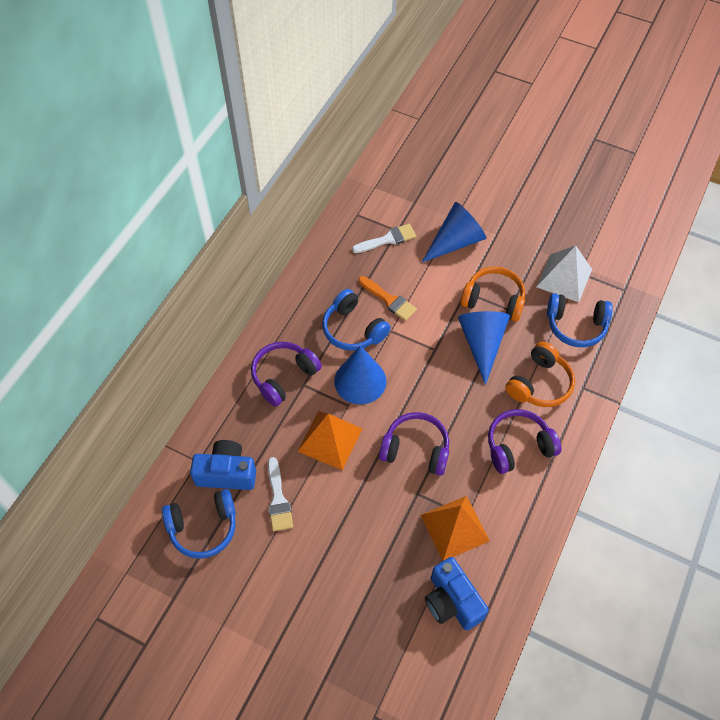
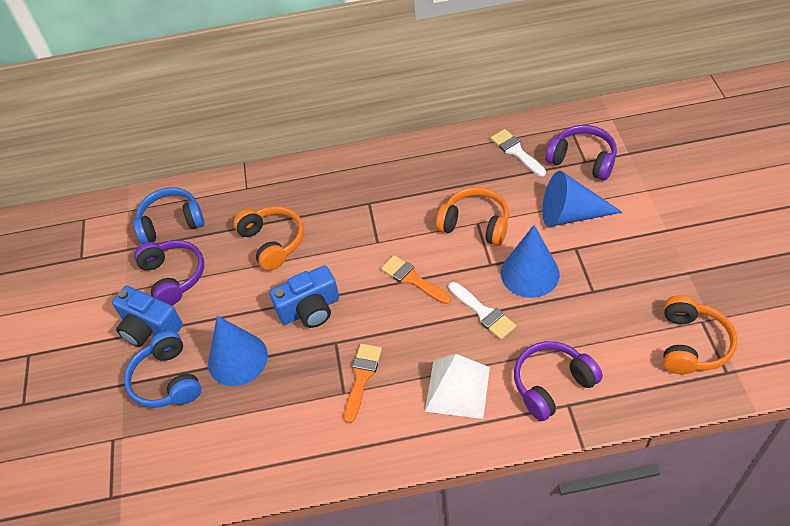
blue headphones: 3 -> 2
orange brush: 1 -> 2
orange headphones: 2 -> 3
orange pyramid: 2 -> 0

